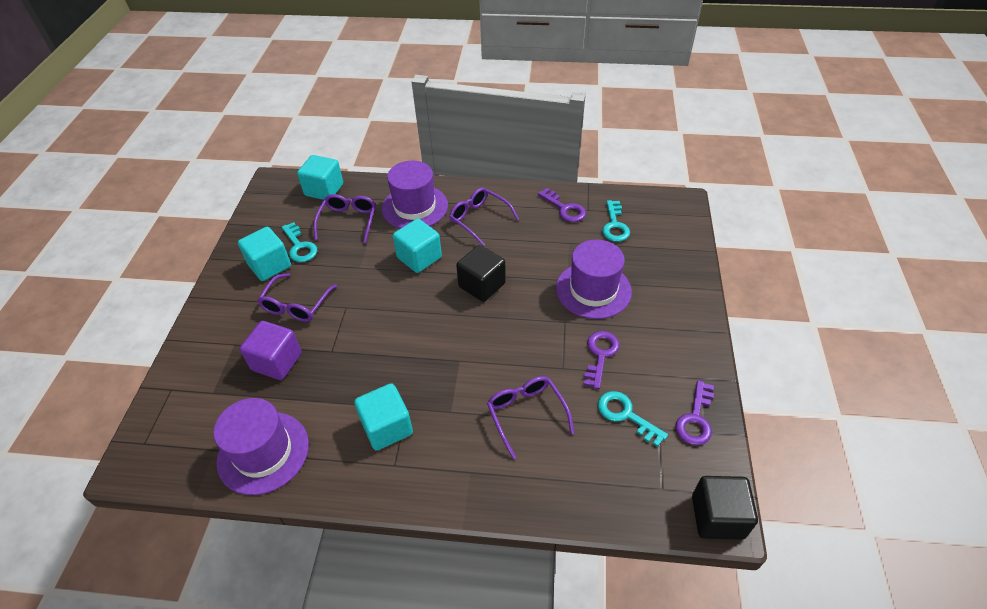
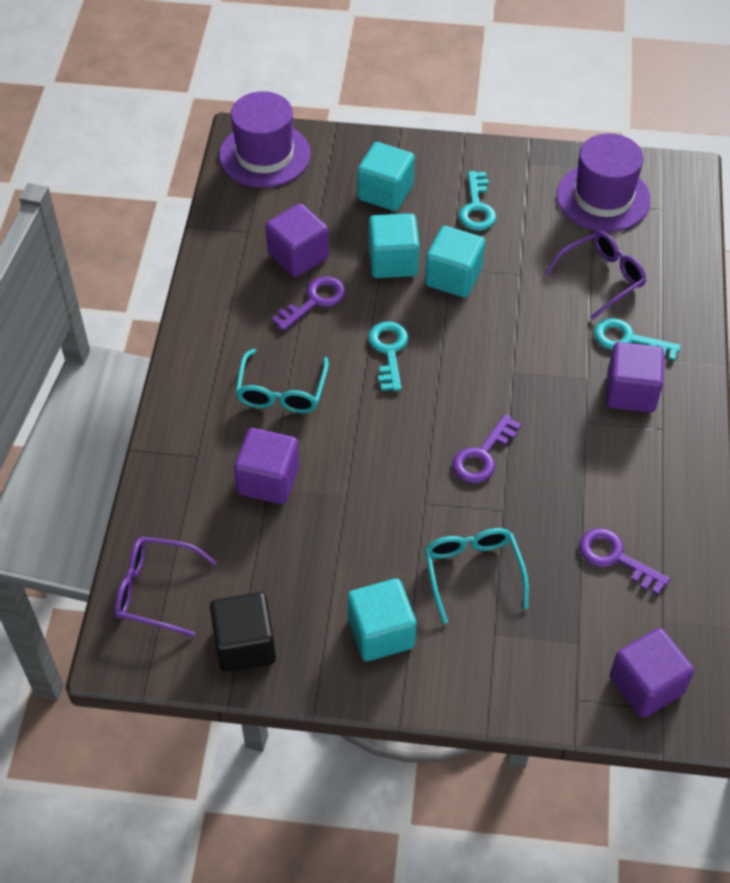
black cube: 2 -> 1
purple cube: 1 -> 4
purple glasses: 4 -> 2
purple hat: 3 -> 2
turquoise glasses: 0 -> 2

